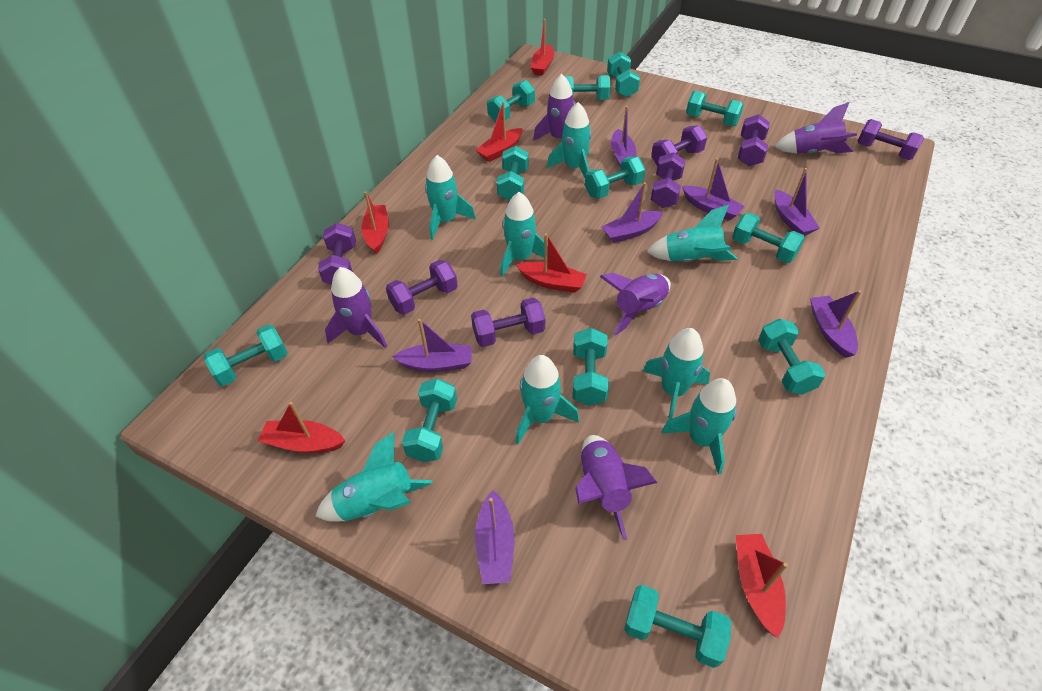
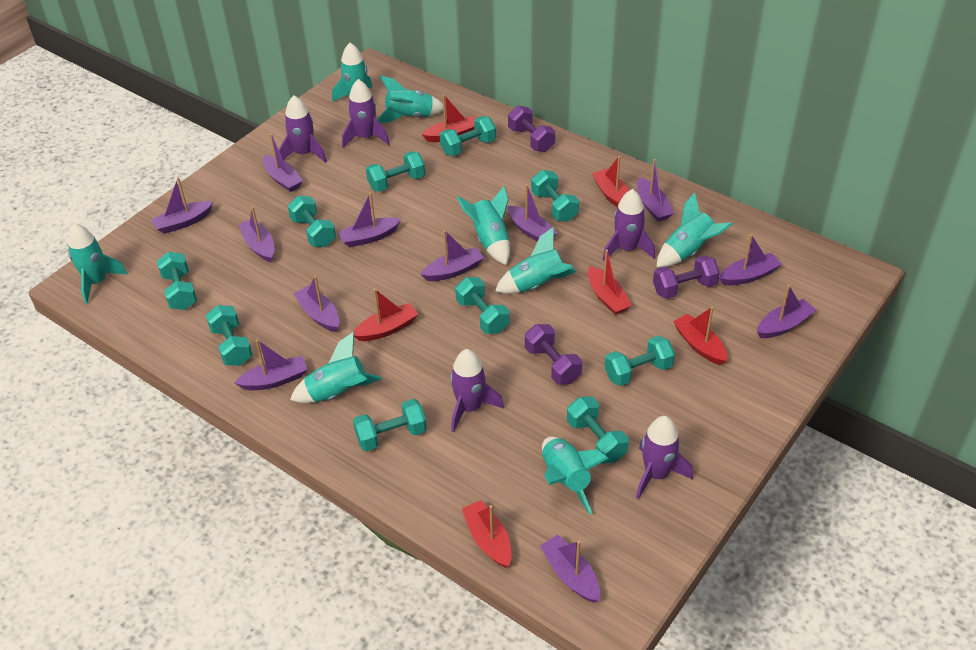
purple boat: 7 -> 12
purple dumbbell: 7 -> 3
turquoise dumbbell: 12 -> 10

